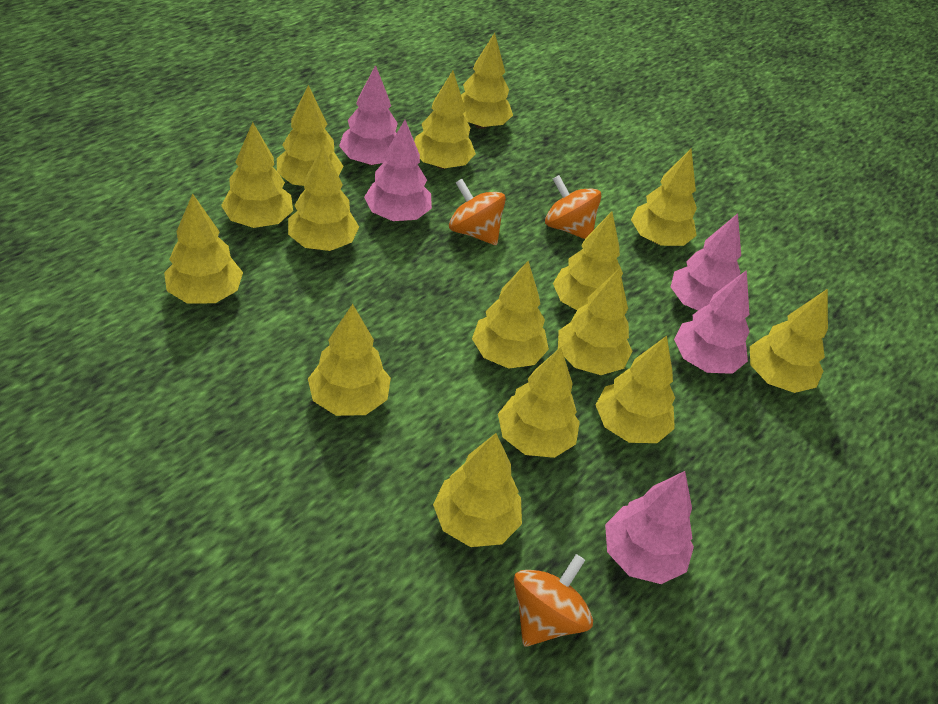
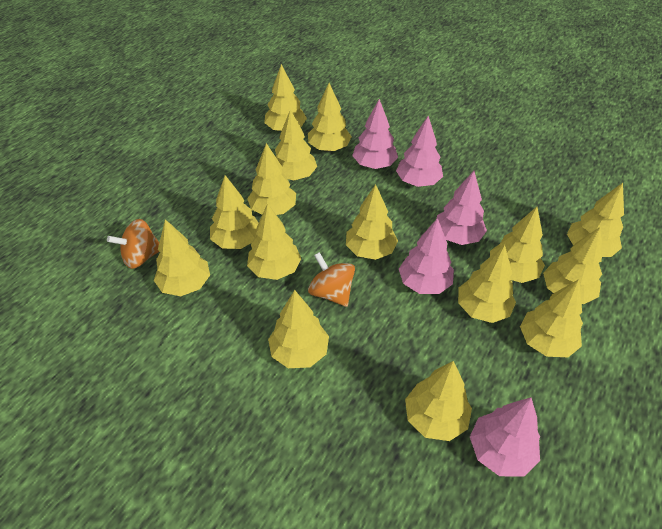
orange spinning top: 3 -> 2

